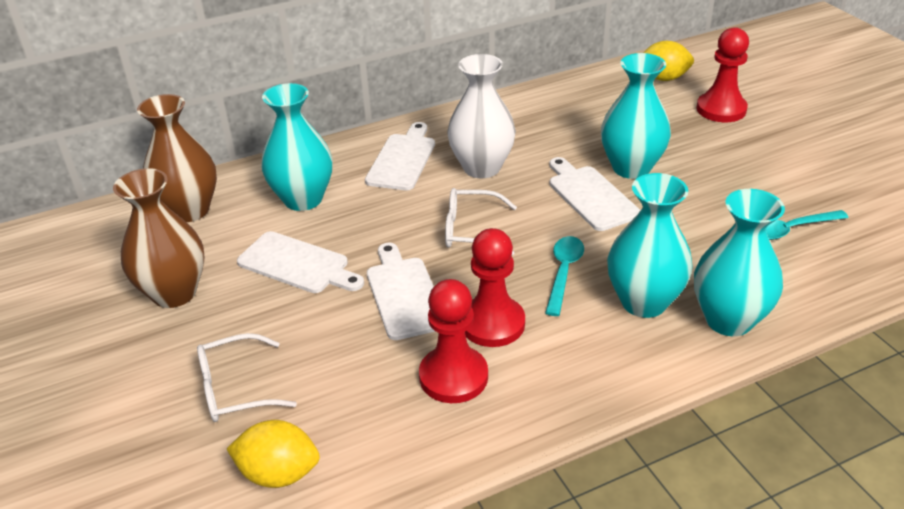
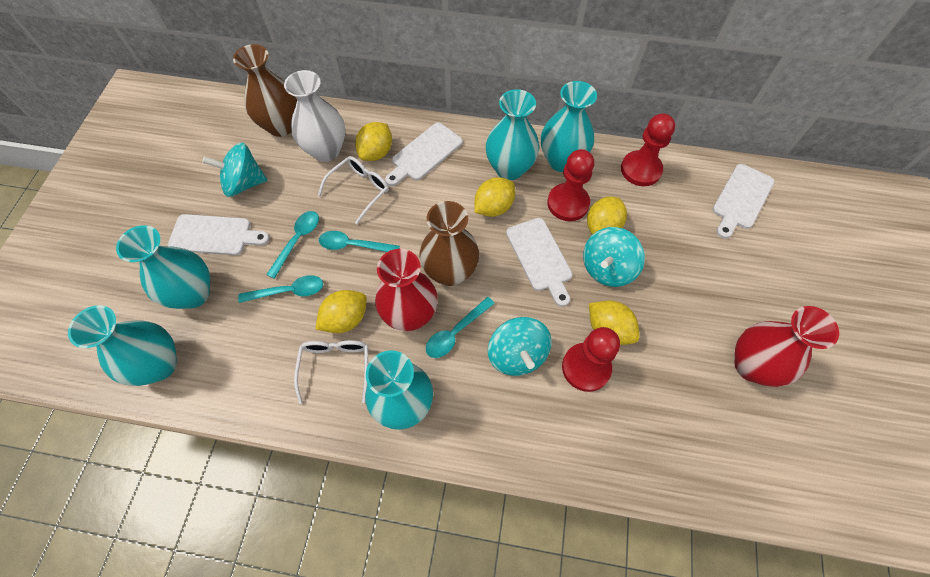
red vase: 0 -> 2
turquoise spinning top: 0 -> 3
turquoise spoon: 2 -> 4
turquoise vase: 4 -> 5
yellow lemon: 2 -> 5

